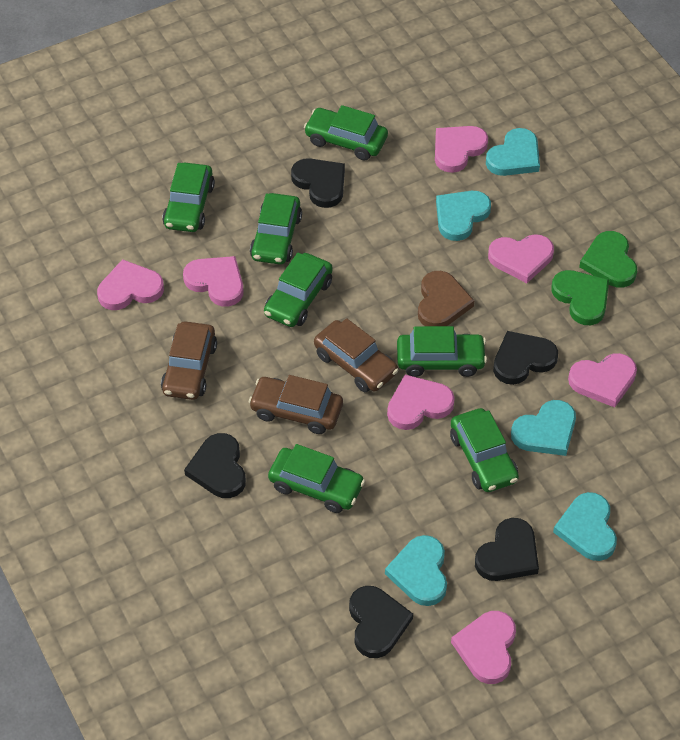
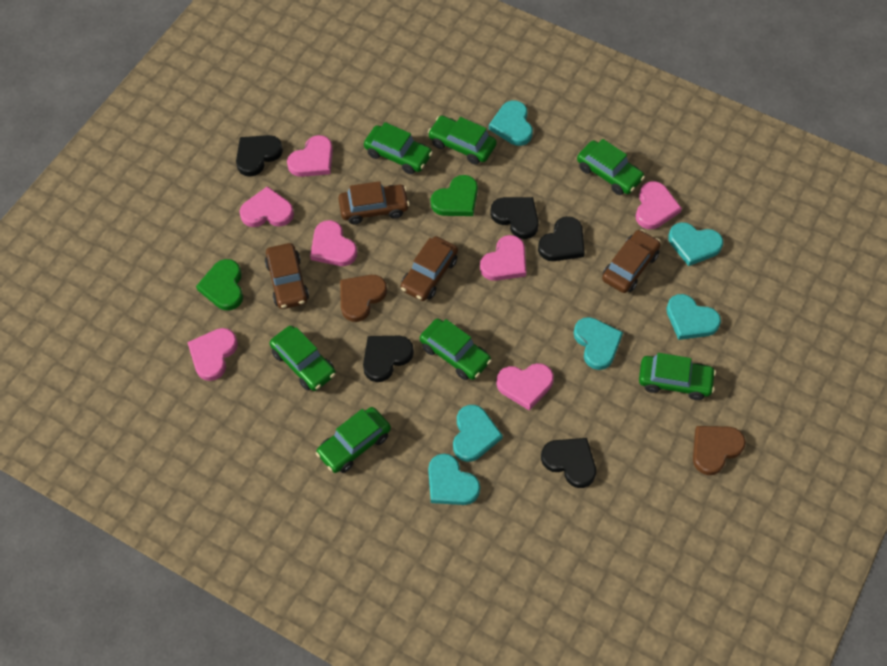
brown car: 3 -> 4
brown heart: 1 -> 2
turquoise heart: 5 -> 6

